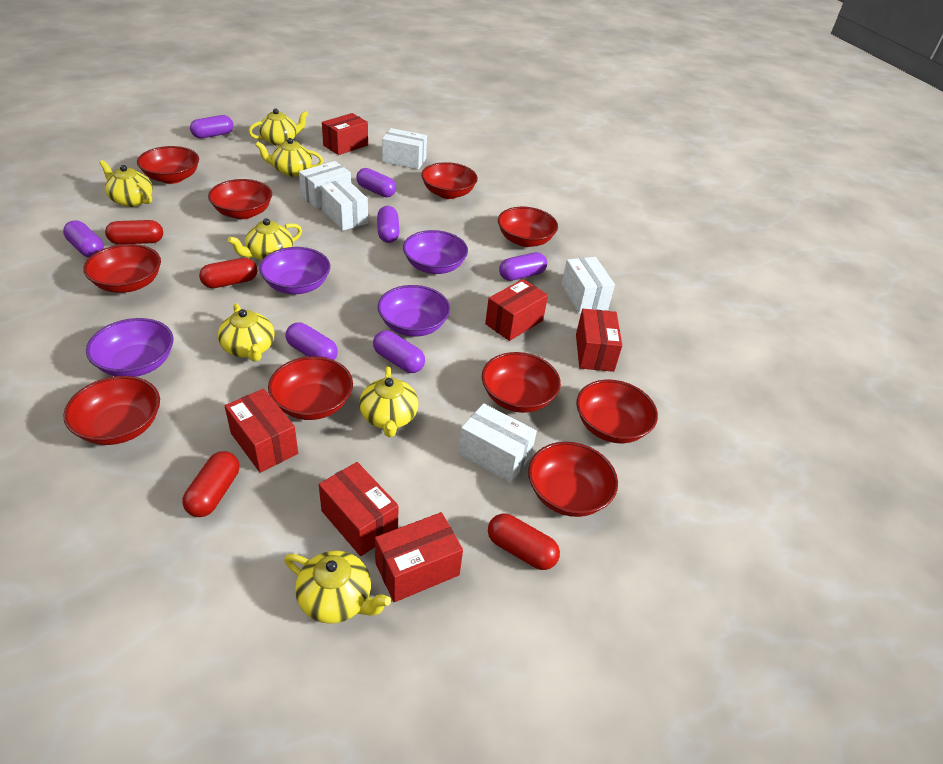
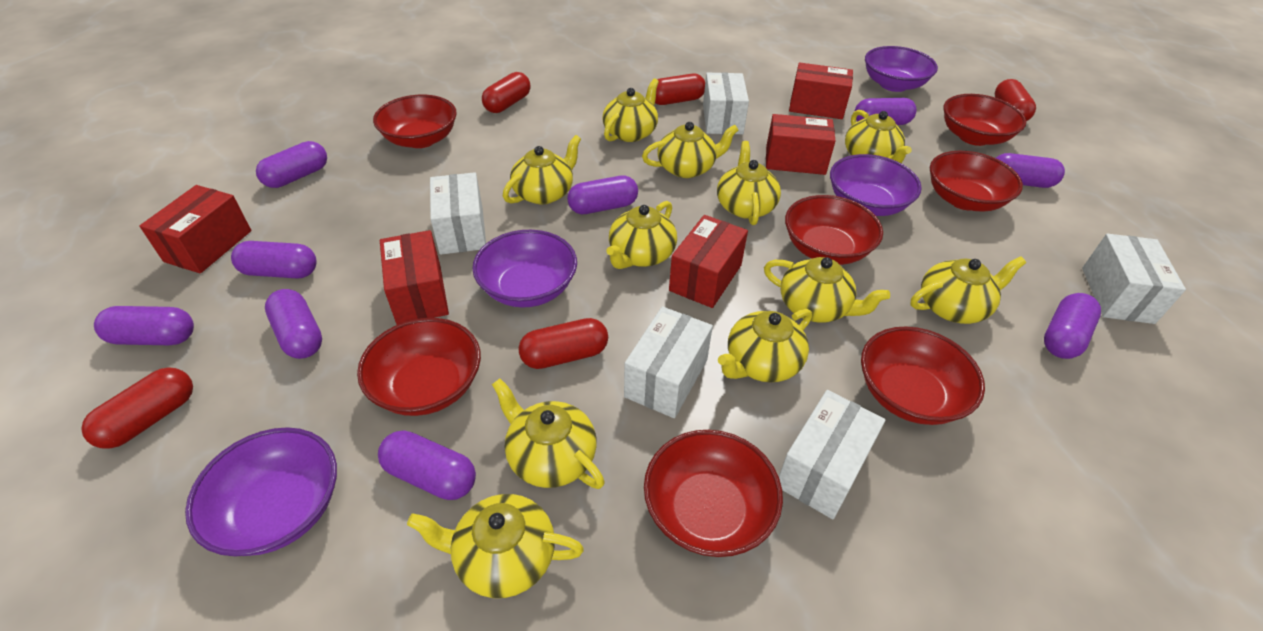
purple capsule: 7 -> 9
red bowl: 10 -> 7
red box: 6 -> 5
red capsule: 4 -> 5
yellow teapot: 7 -> 11

